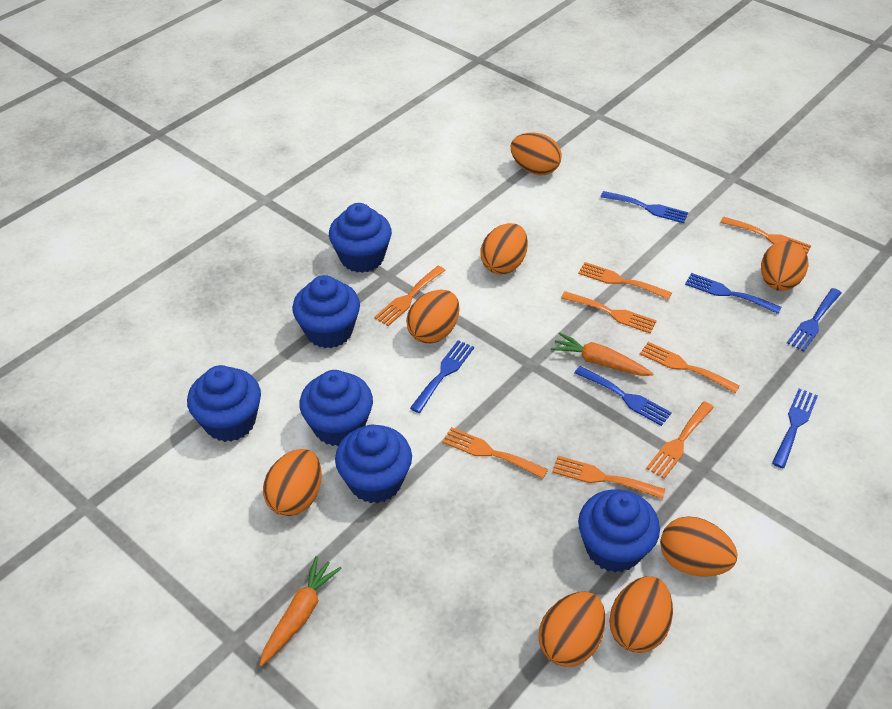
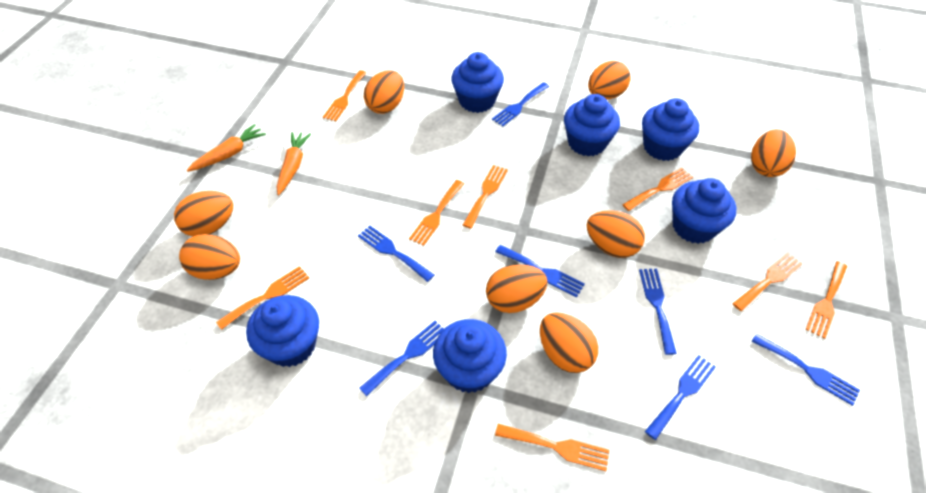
blue fork: 6 -> 7

